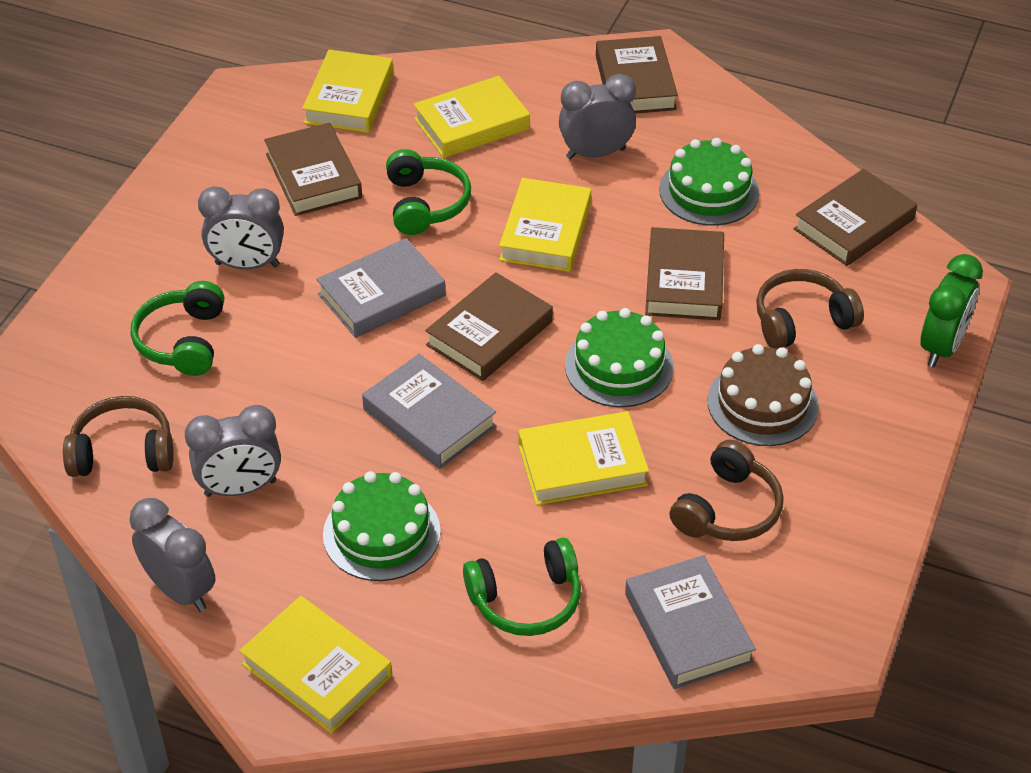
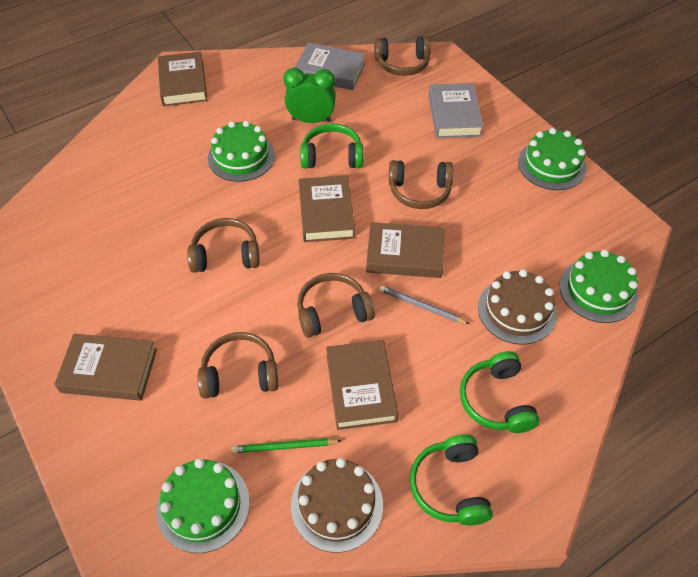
brown cake: 1 -> 2
brown headphones: 3 -> 5
green cake: 3 -> 4
green pencil: 0 -> 1
grey book: 3 -> 2
grey clock: 4 -> 0
grey pencil: 0 -> 1
yellow book: 5 -> 0

